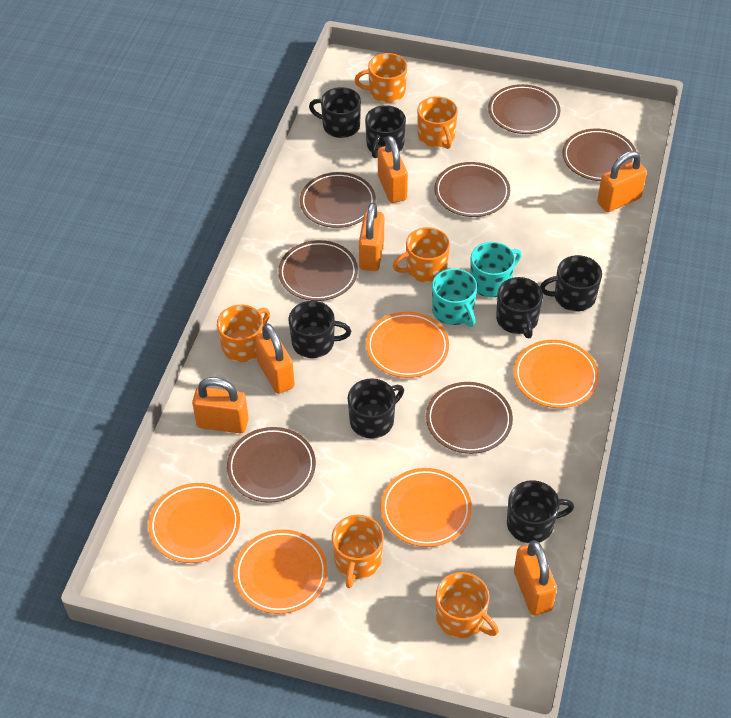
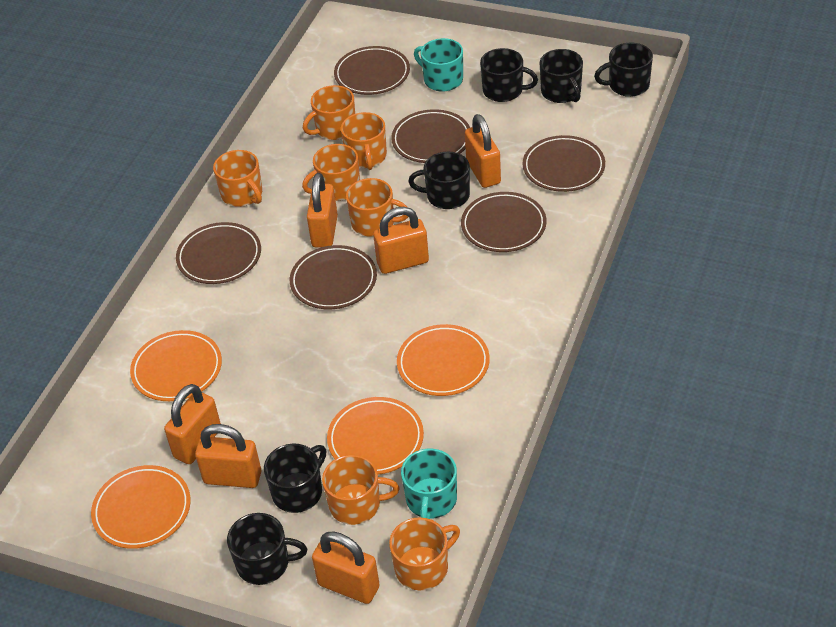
black mug: 7 -> 6
brown plate: 7 -> 6
orange mug: 6 -> 7
orange plate: 5 -> 4

